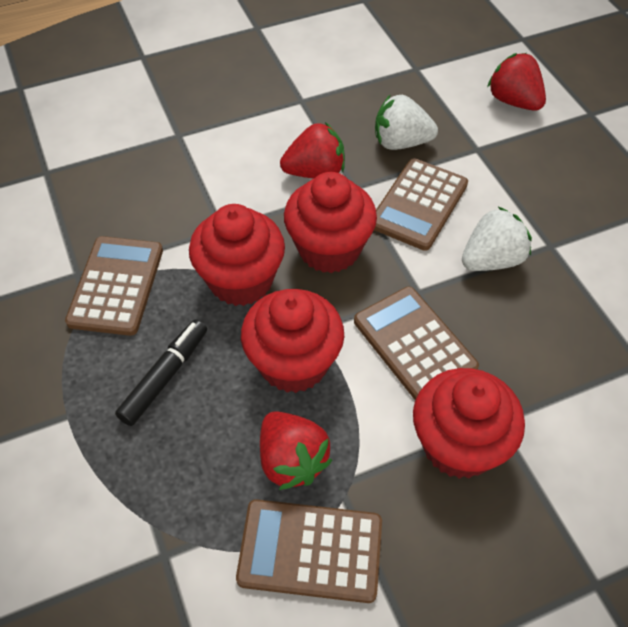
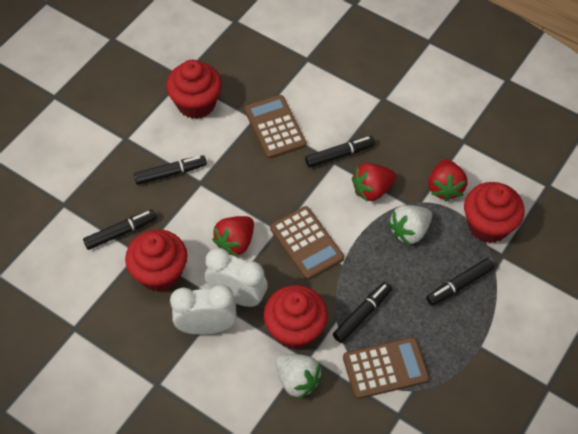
black marker: 1 -> 5
brown calculator: 4 -> 3
white clock: 0 -> 2

